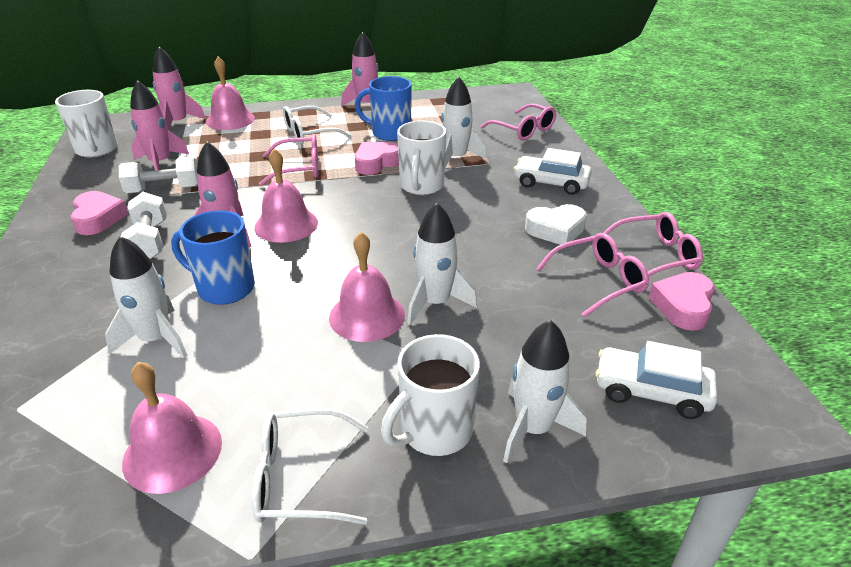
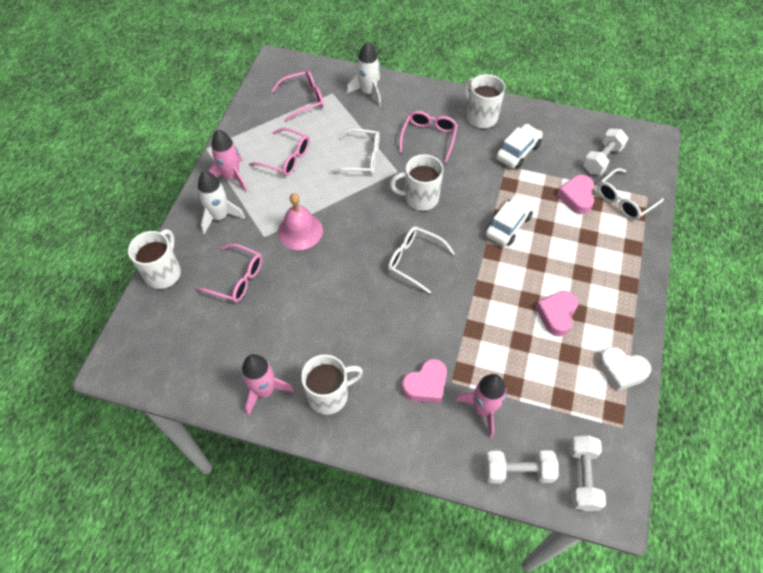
blue mug: 2 -> 0
pink bell: 4 -> 1
pink rocket: 4 -> 3
white dumbbell: 2 -> 3
white glasses: 2 -> 3
white mug: 3 -> 4
white rocket: 4 -> 2

